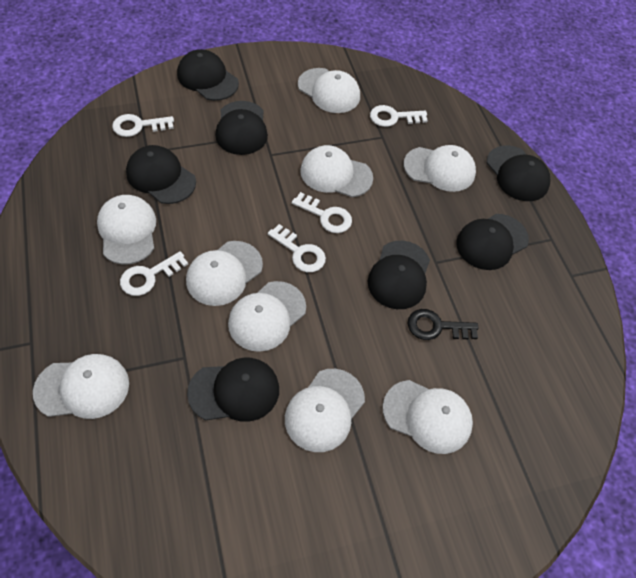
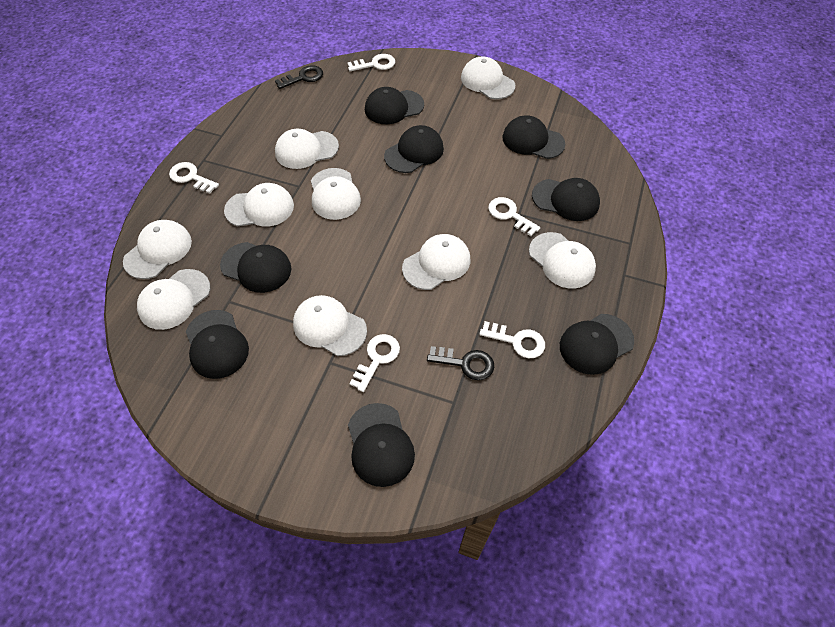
black cap: 7 -> 8
black key: 1 -> 2

